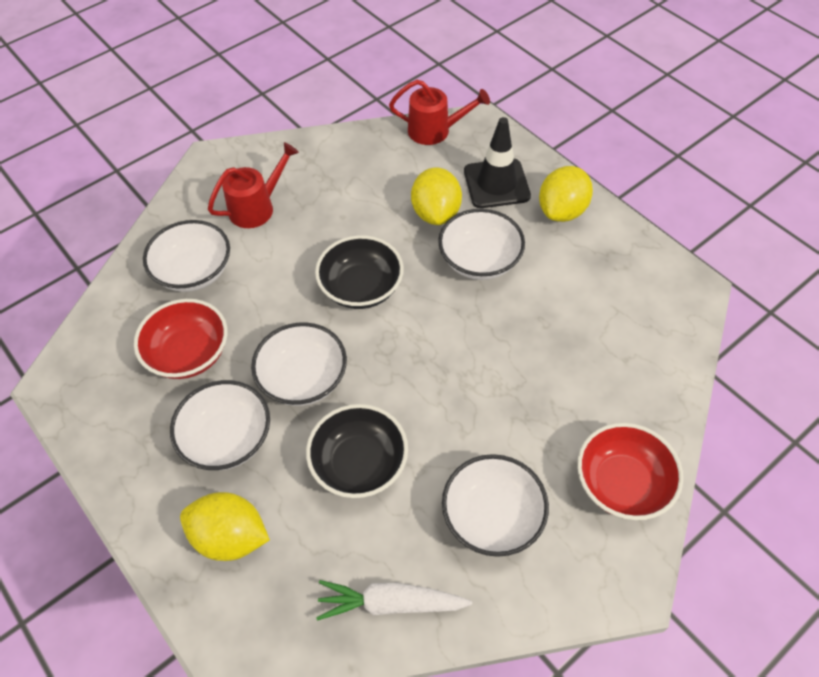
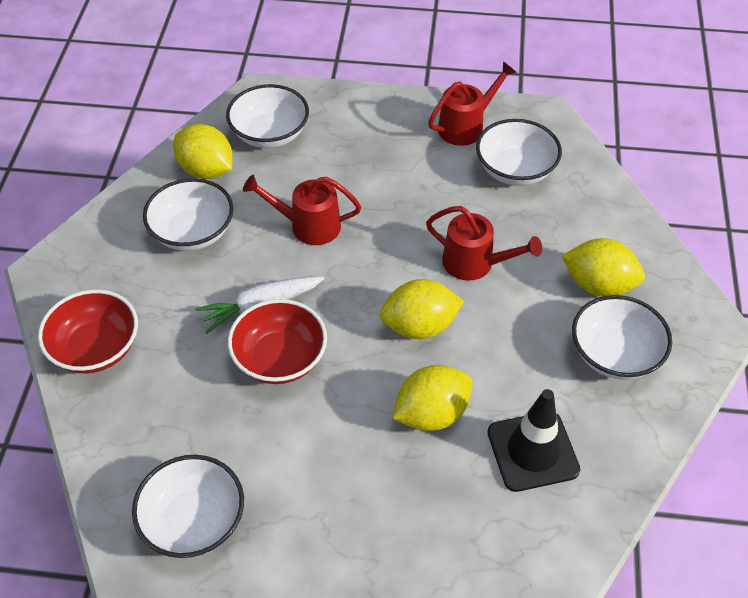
black bowl: 2 -> 0
red watering can: 2 -> 3
yellow lemon: 3 -> 4

